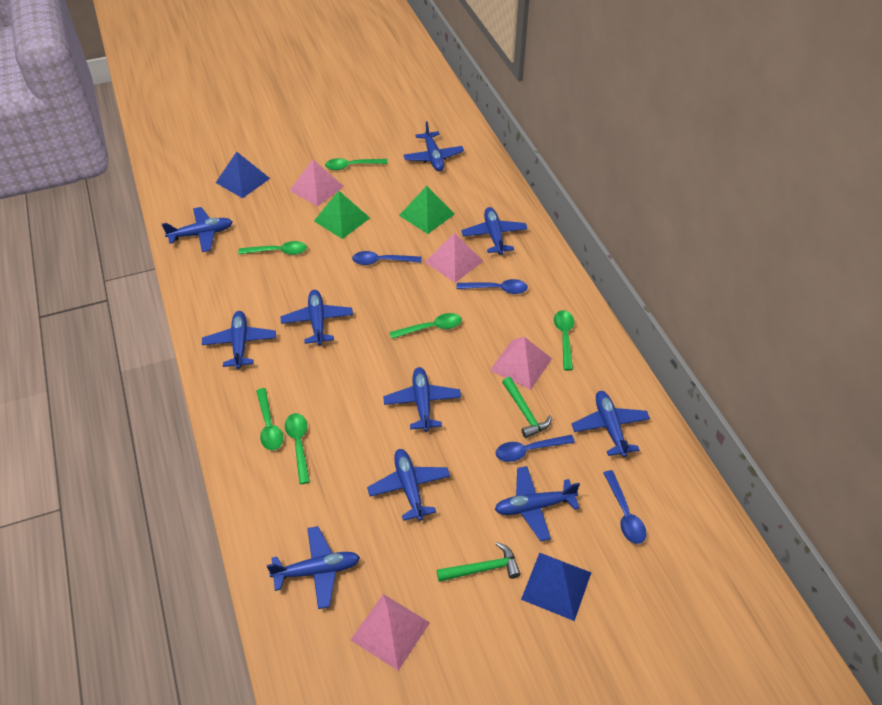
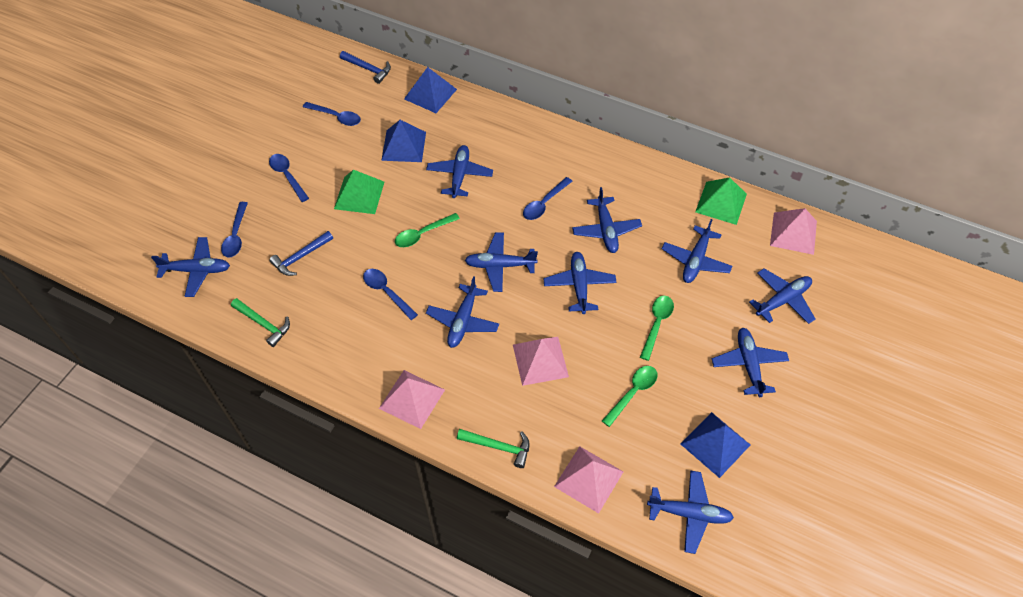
blue hammer: 0 -> 2
blue pyramid: 2 -> 3
blue spoon: 4 -> 5
green spoon: 6 -> 3

